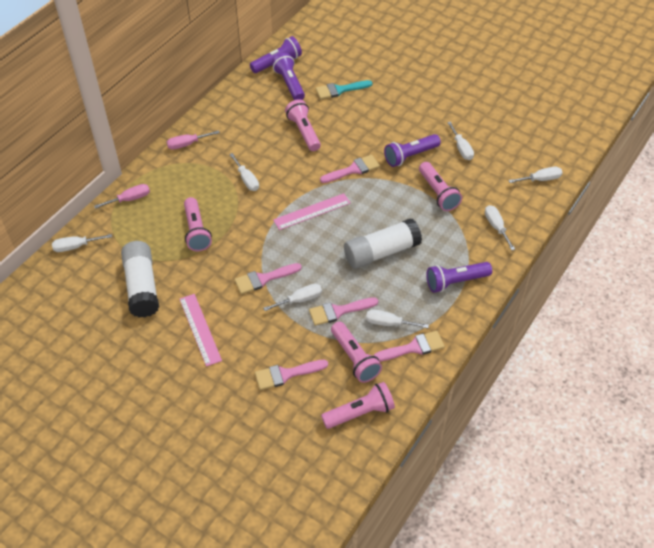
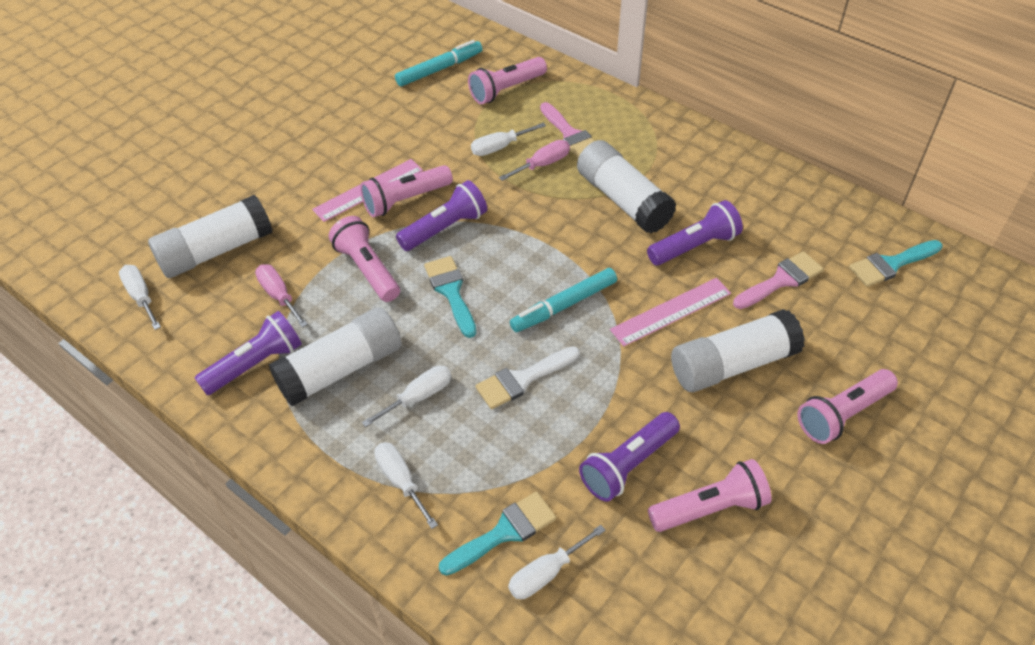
pink brush: 5 -> 2
turquoise brush: 1 -> 3
turquoise marker: 0 -> 2
white brush: 0 -> 1
white glue stick: 2 -> 4
white screwdriver: 7 -> 5

